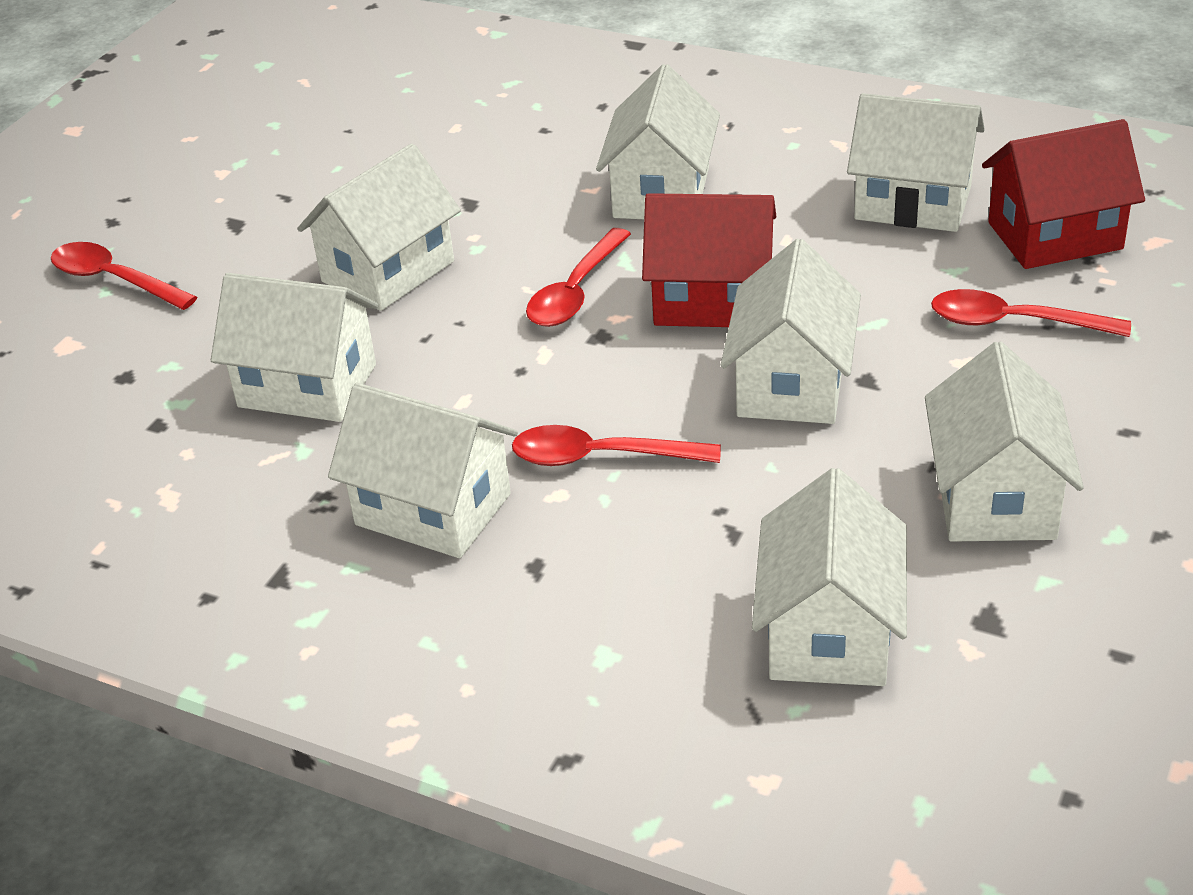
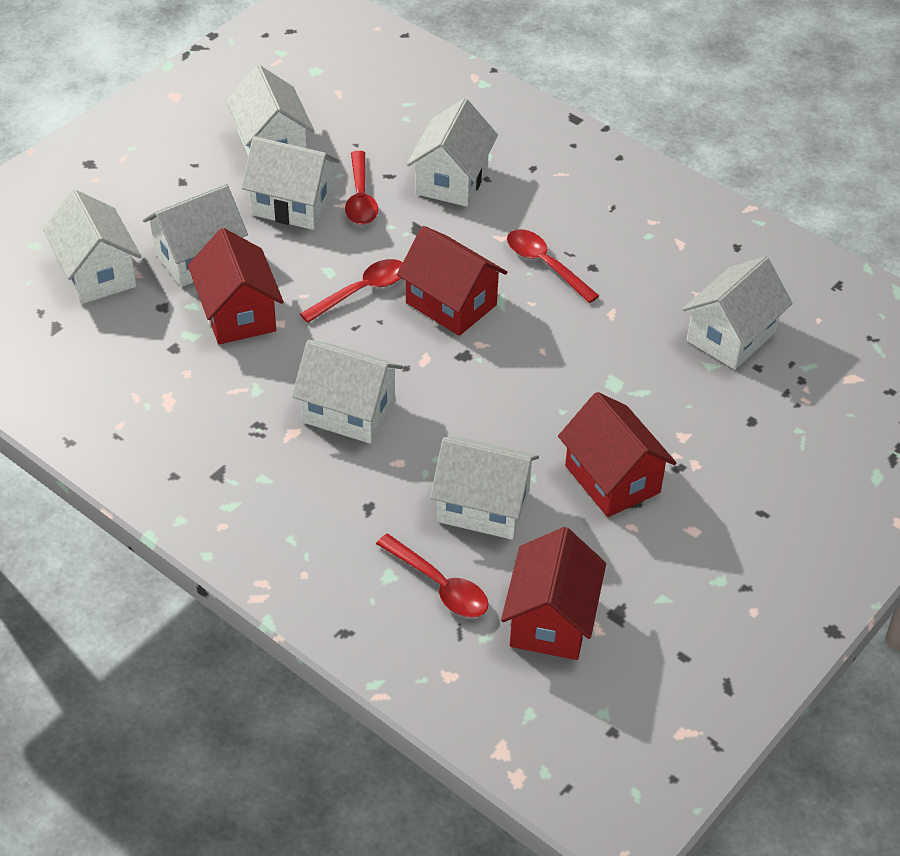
red house: 2 -> 4

